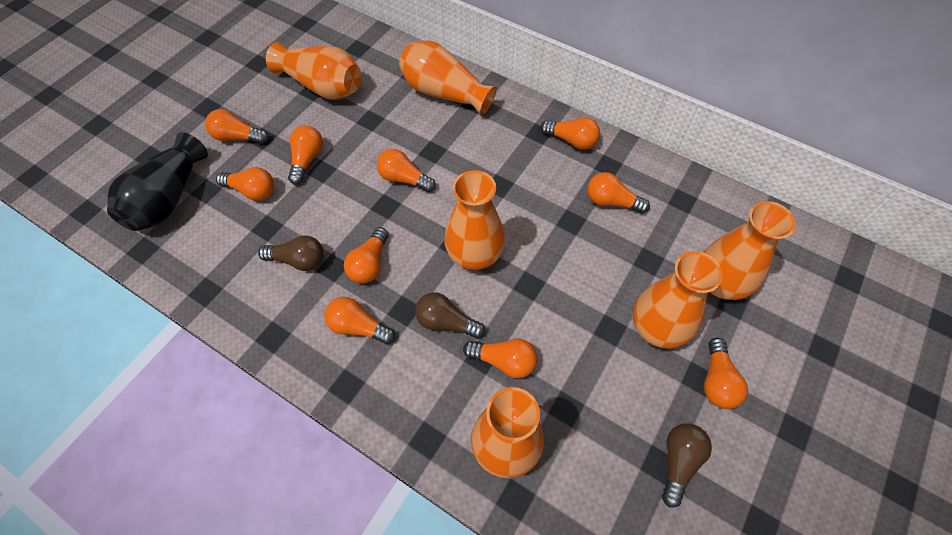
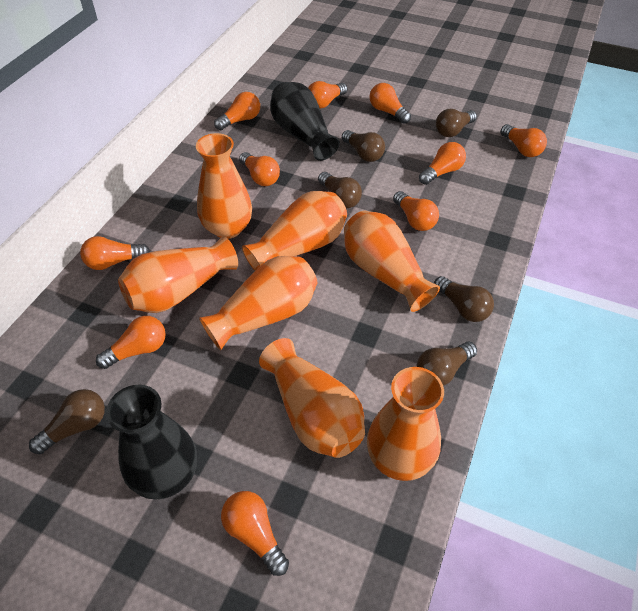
black vase: 1 -> 2
brown light bulb: 3 -> 6
orange vase: 6 -> 7

